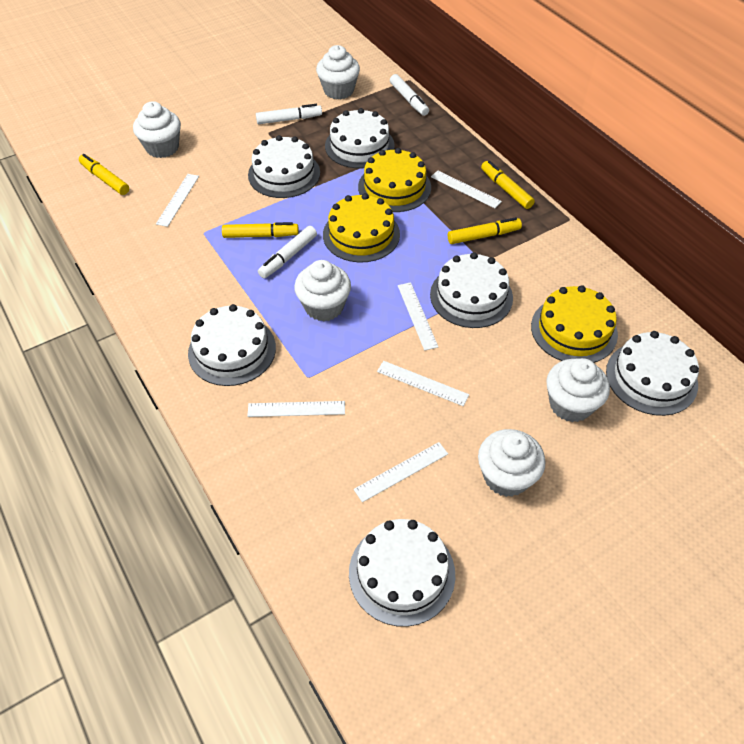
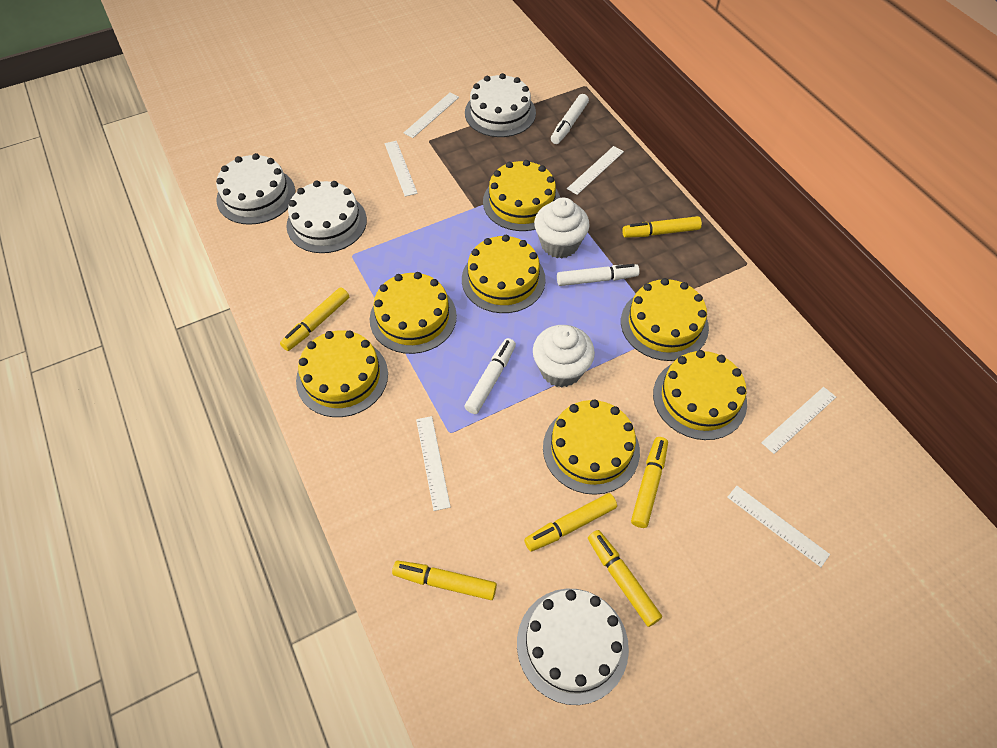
white cake: 6 -> 4
white cupcake: 5 -> 2
yellow cake: 3 -> 7
yellow marker: 4 -> 6

